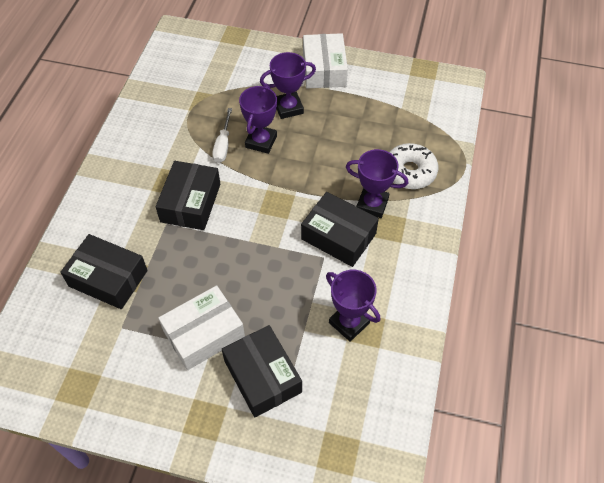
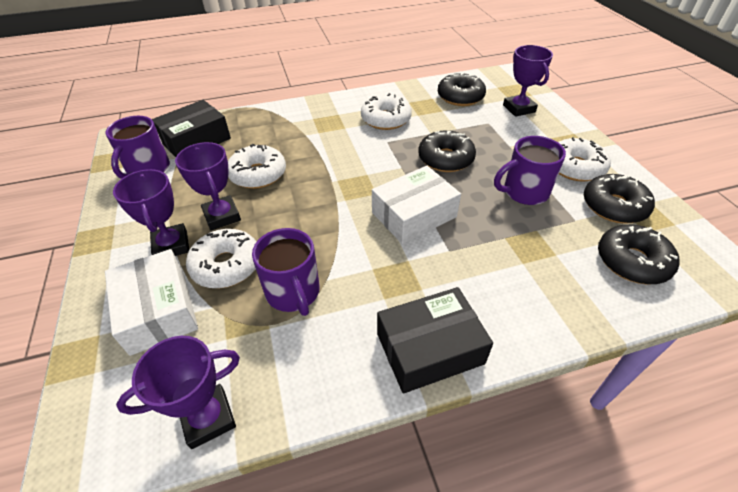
black box: 4 -> 2
black donut: 0 -> 4
purple mug: 0 -> 3
white donut: 1 -> 4
white screwdriver: 1 -> 0

